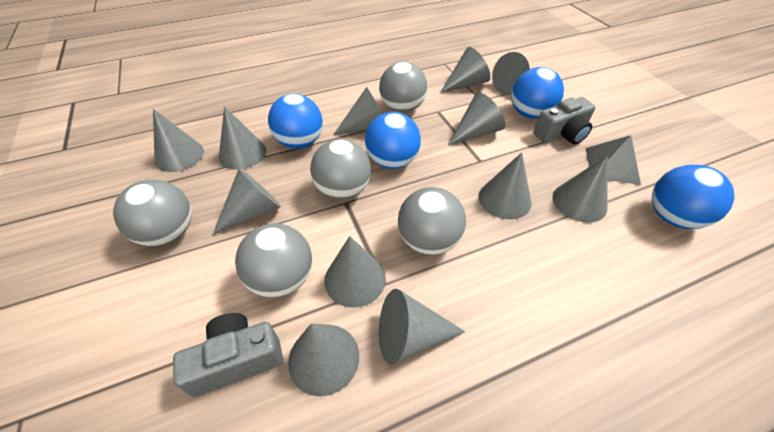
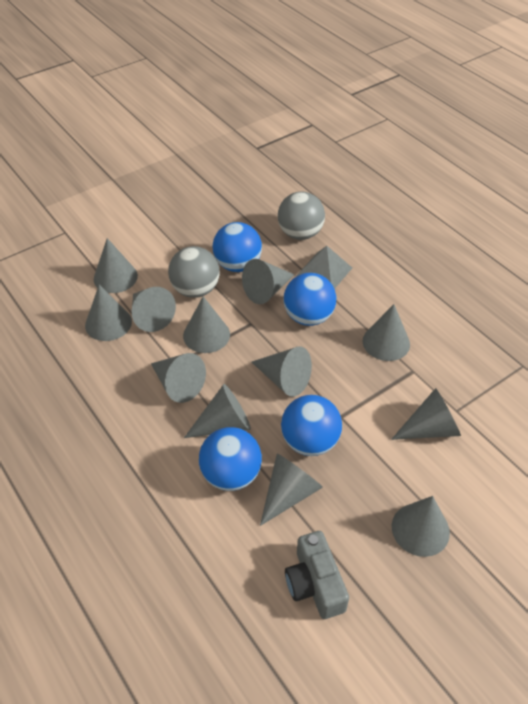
grey ball: 5 -> 2
grey camera: 2 -> 1

